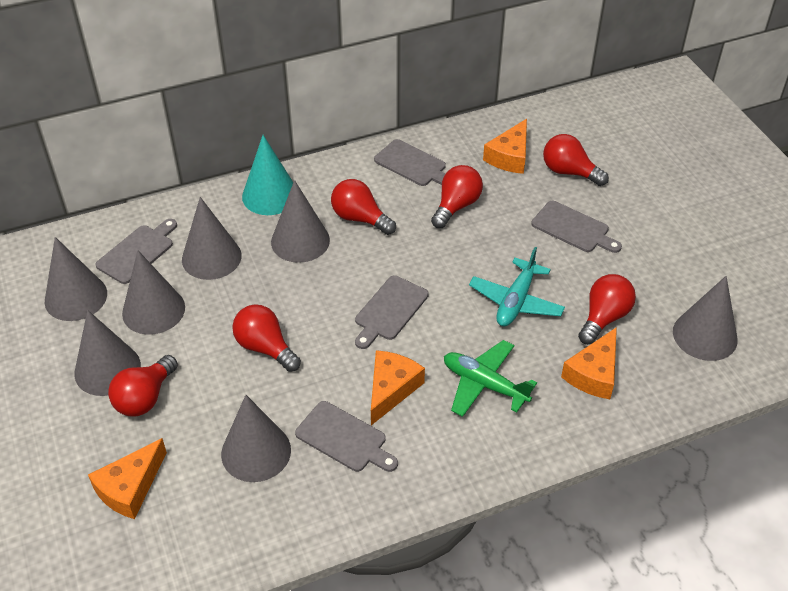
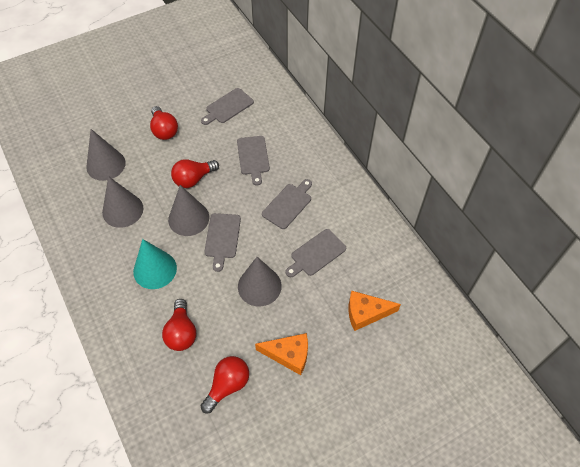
green plane: 1 -> 0
grey cone: 7 -> 4
orange cheese: 4 -> 2
red light bulb: 6 -> 4
turquoise plane: 1 -> 0

